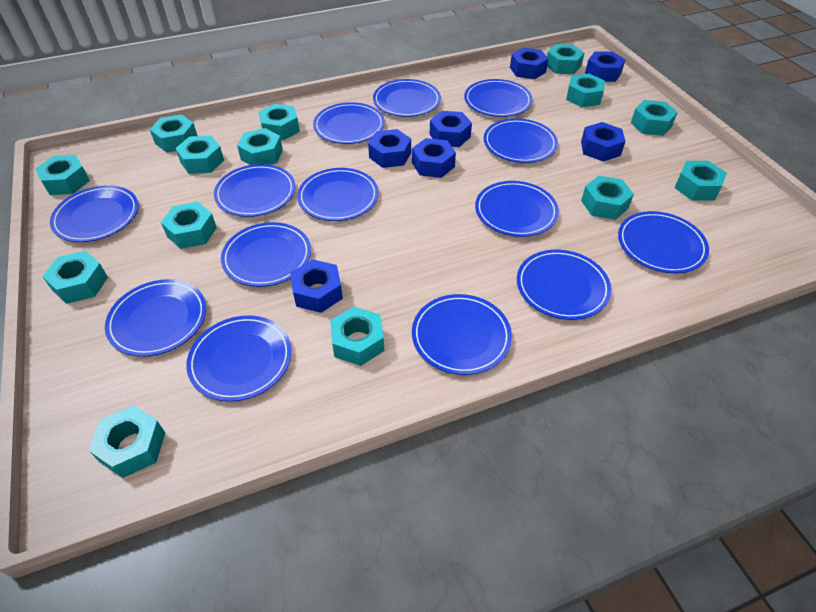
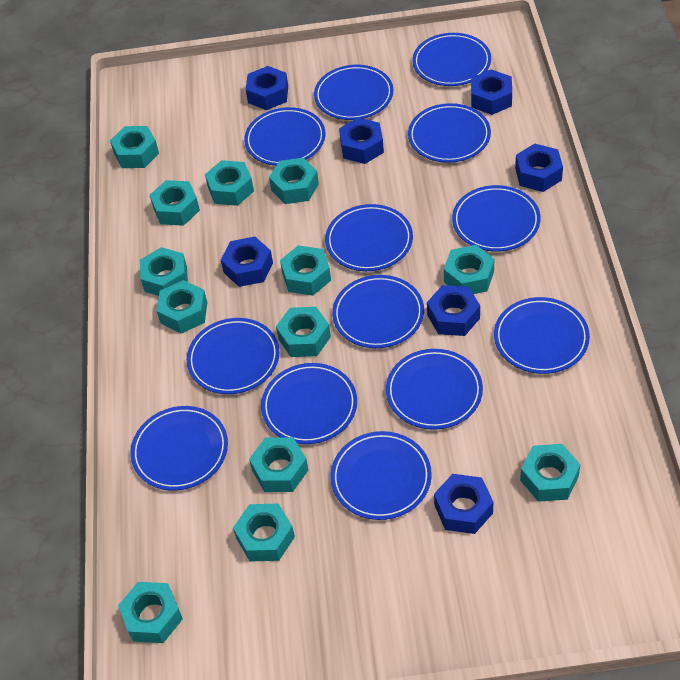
blue plate: 14 -> 13
turquoise nut: 14 -> 13

